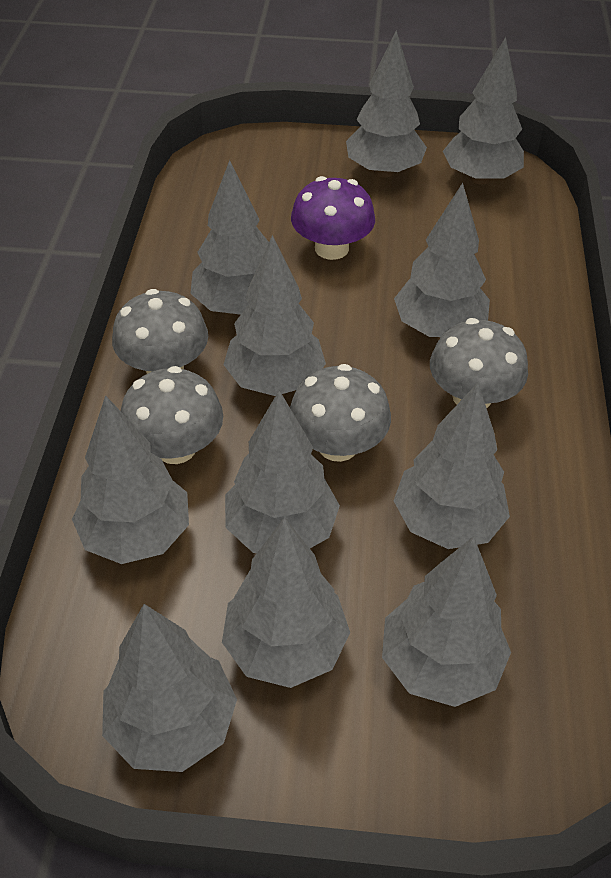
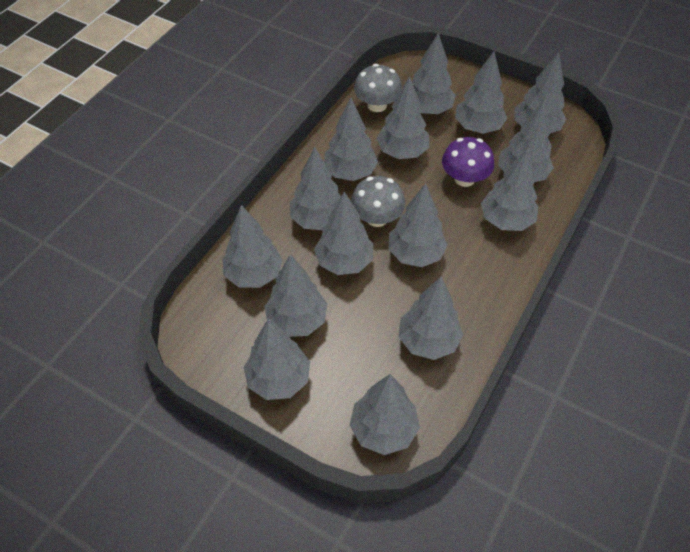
grey mushroom: 4 -> 2
grey tree: 11 -> 15

